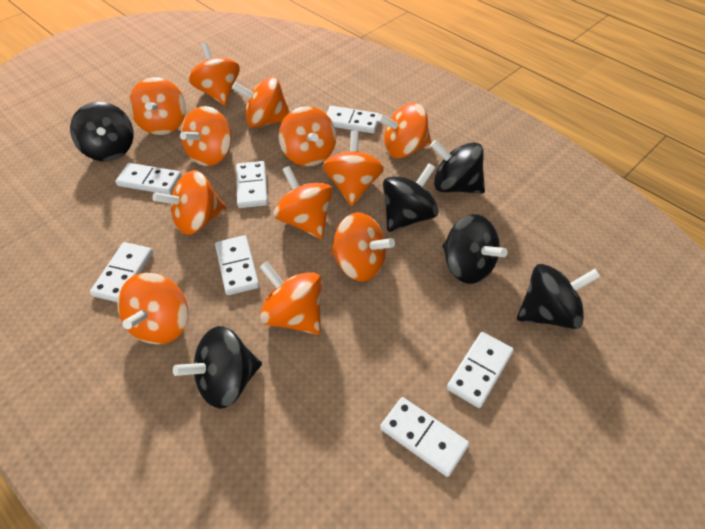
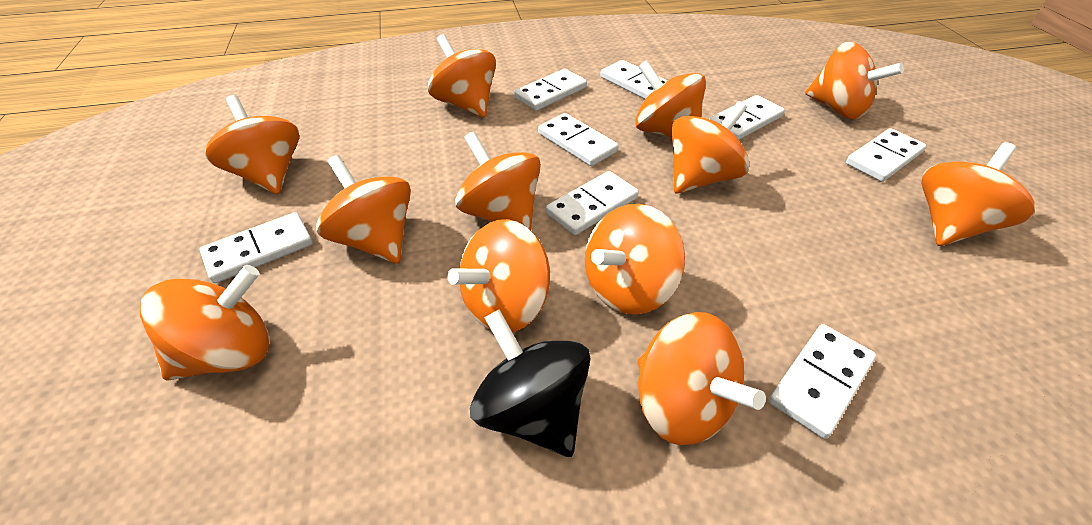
black spinning top: 6 -> 1
white domino: 7 -> 8

